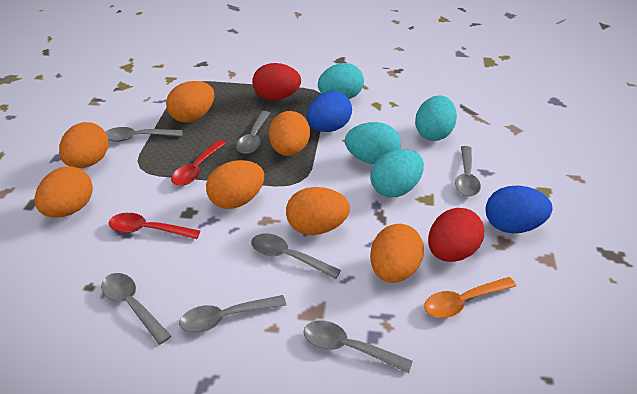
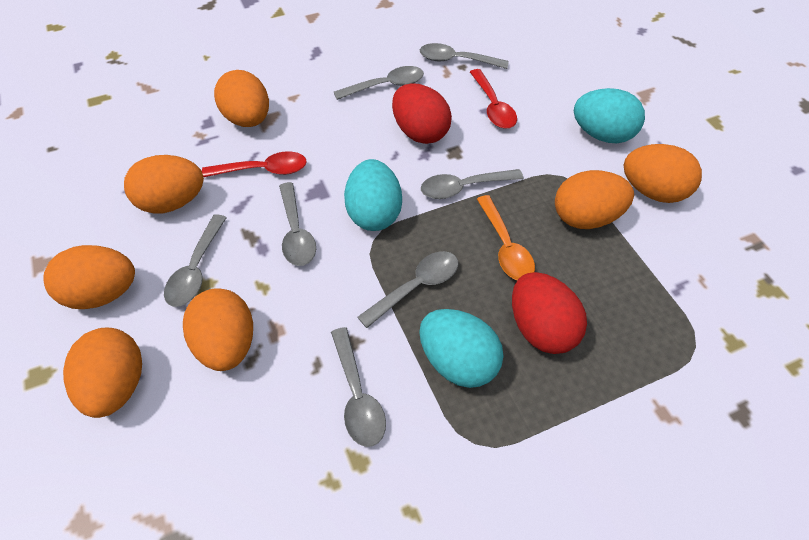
blue egg: 2 -> 0
turquoise egg: 4 -> 3

